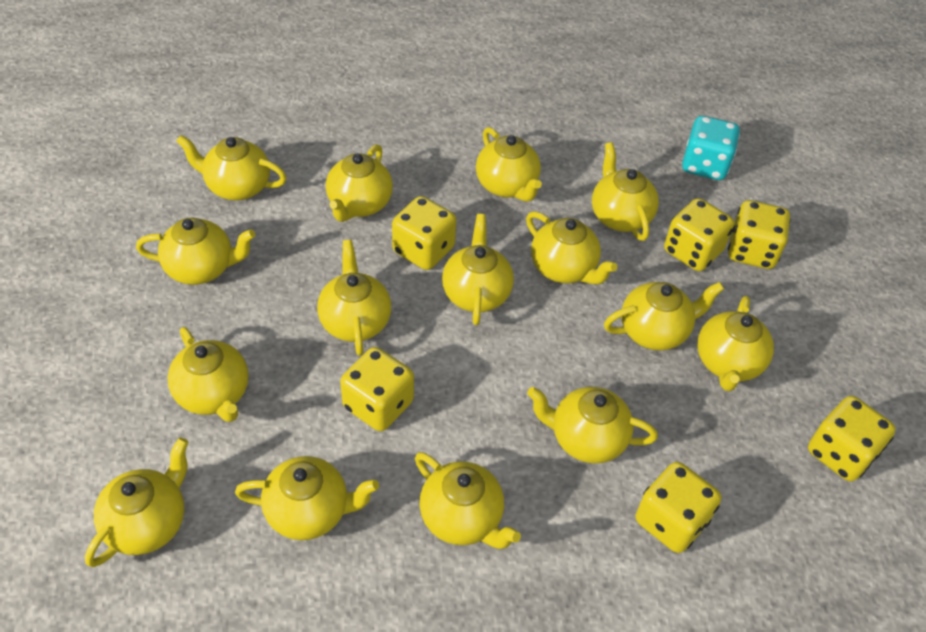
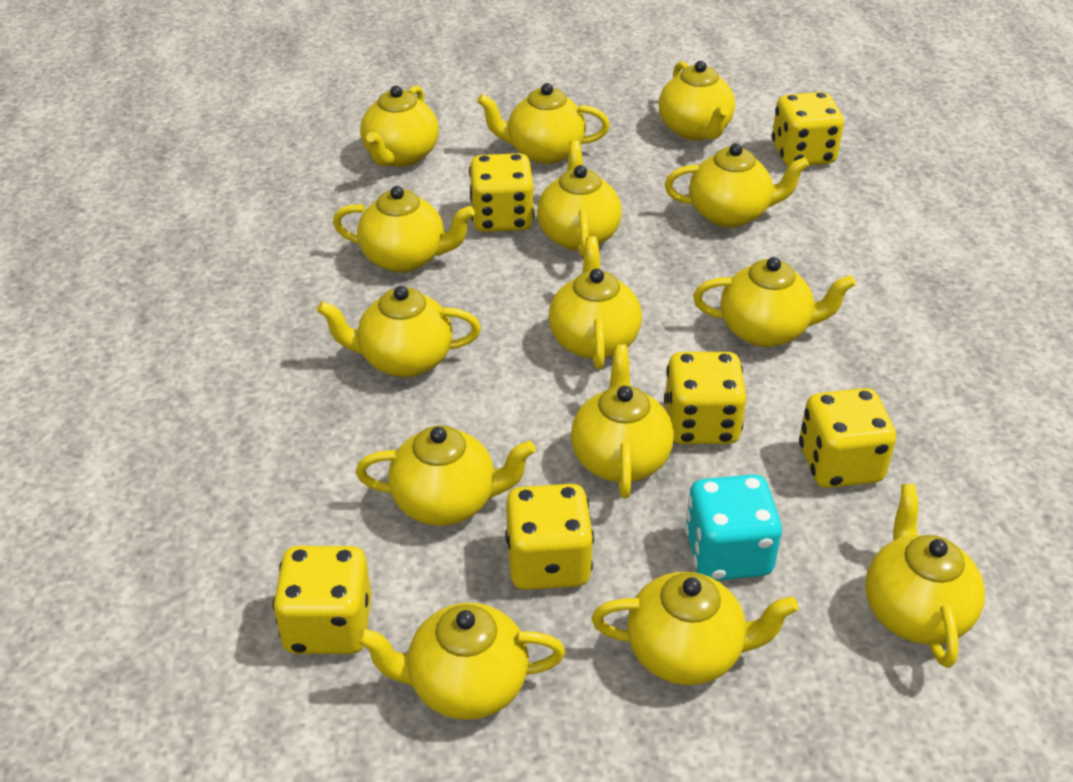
yellow teapot: 15 -> 14

